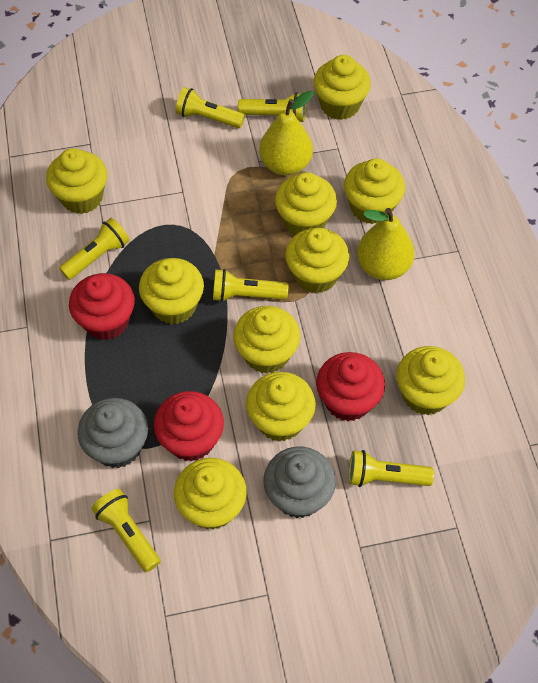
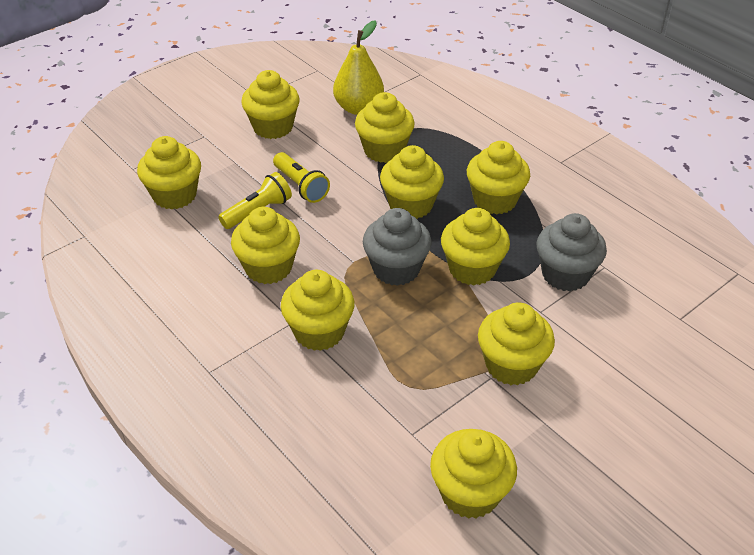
red cupcake: 3 -> 0
yellow flashlight: 6 -> 2
yellow pear: 2 -> 1

